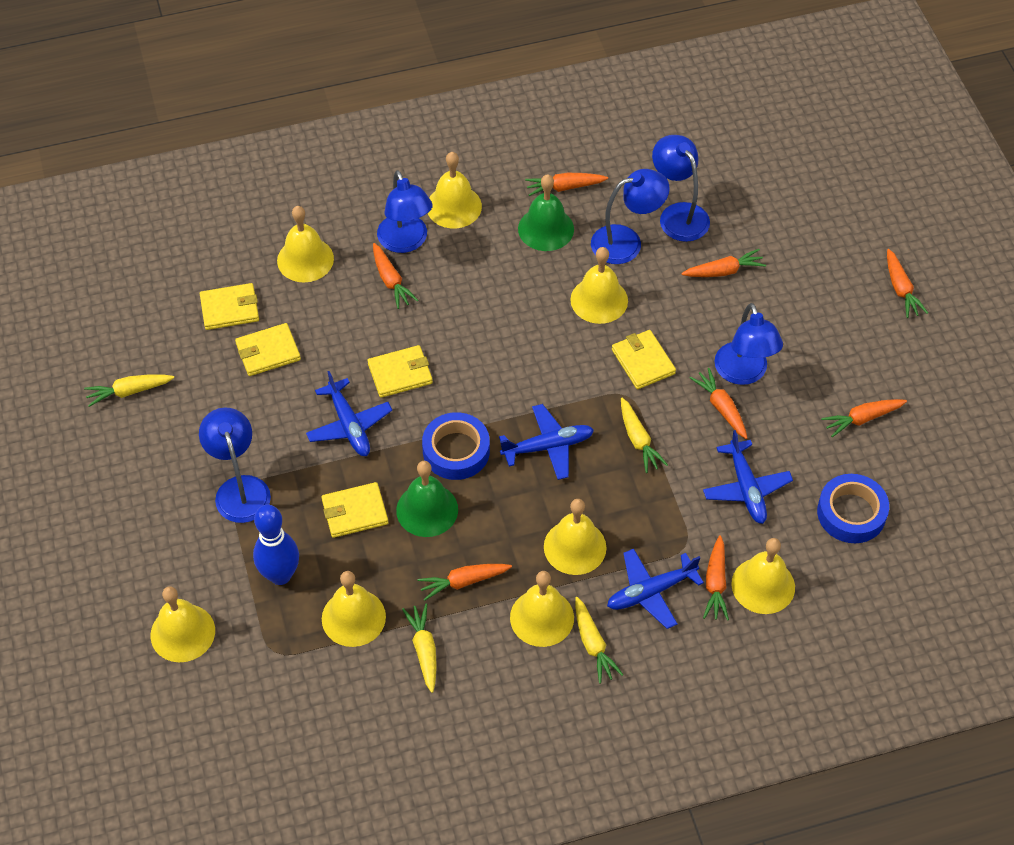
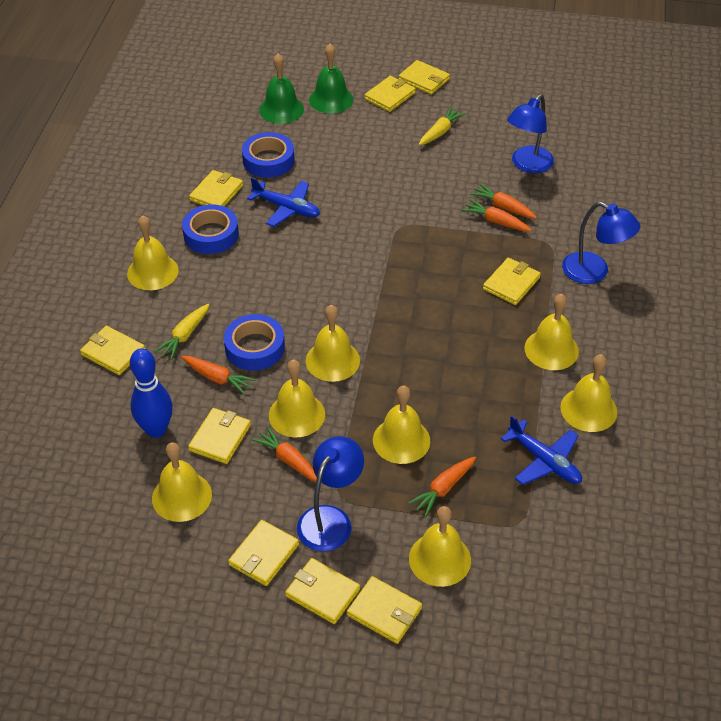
blue lamp: 5 -> 3
blue plane: 4 -> 2
blue tape: 2 -> 3
orange carrot: 8 -> 5
yellow carrot: 4 -> 2
yellow wallet: 5 -> 9

